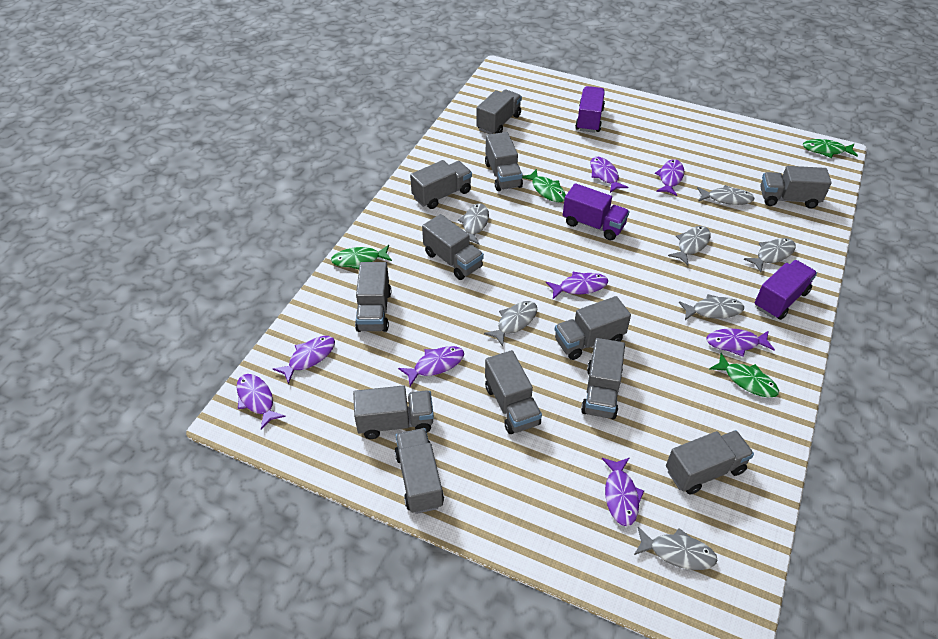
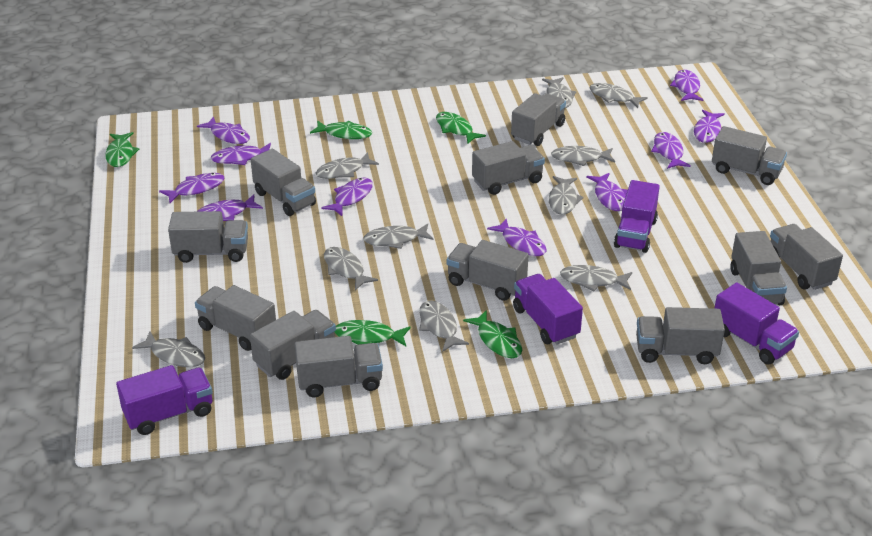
green fish: 4 -> 5
grey fish: 7 -> 10
purple fish: 8 -> 10
purple truck: 3 -> 4

